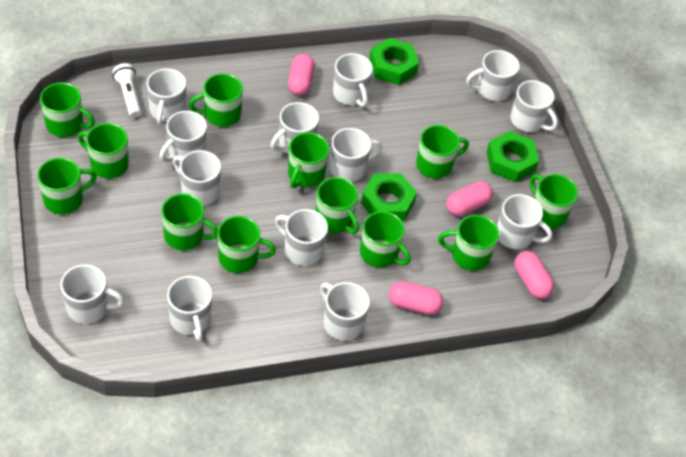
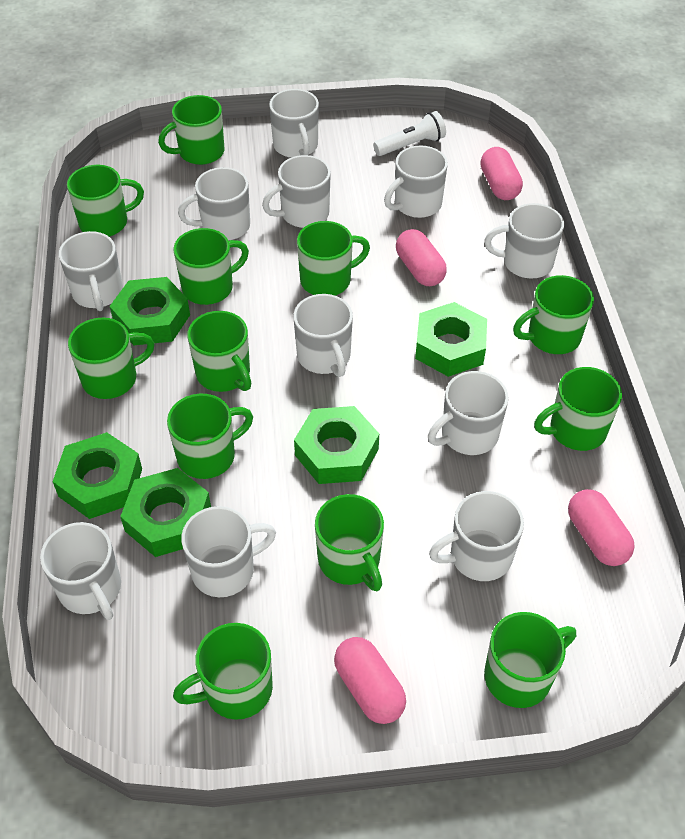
green nut: 3 -> 5
white mug: 13 -> 11

